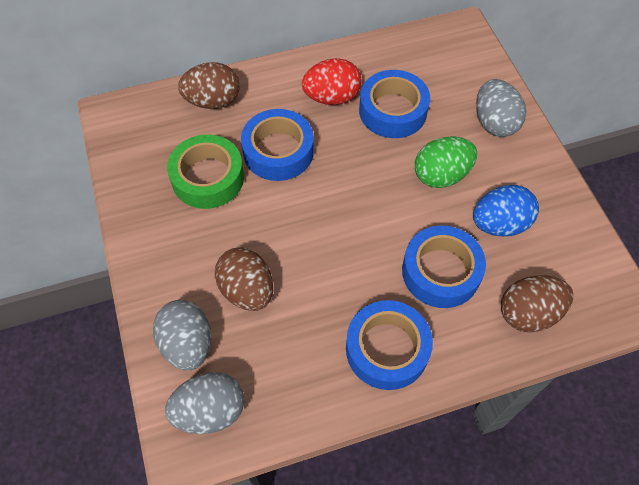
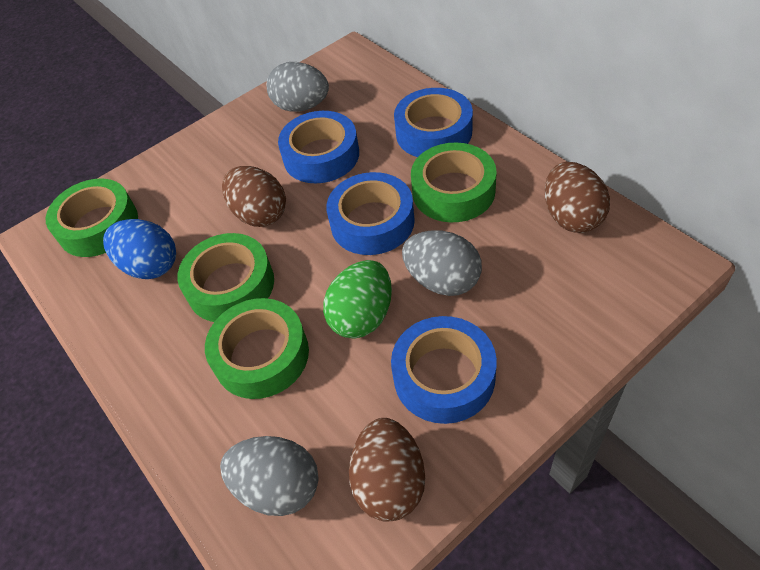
green tape: 1 -> 4
red egg: 1 -> 0

